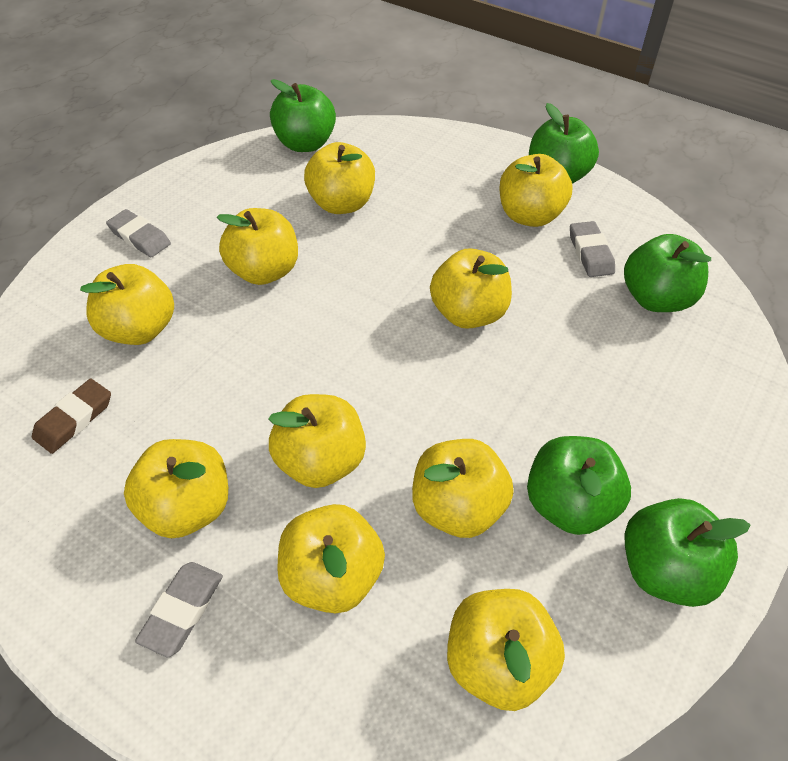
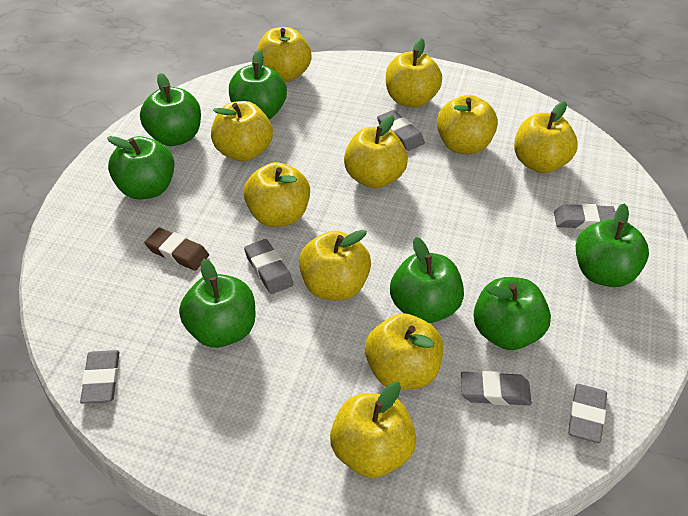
green apple: 5 -> 7
grey eraser: 3 -> 6

